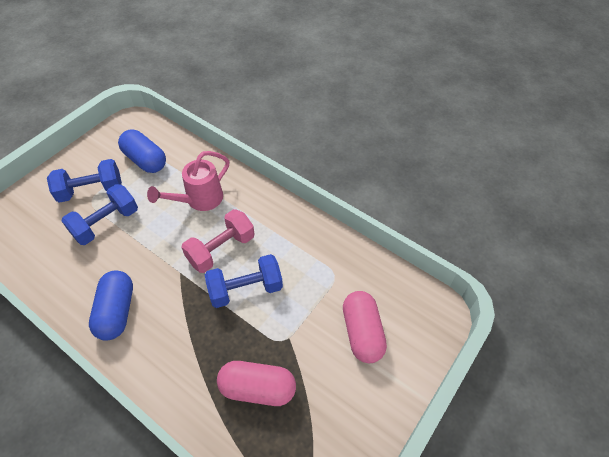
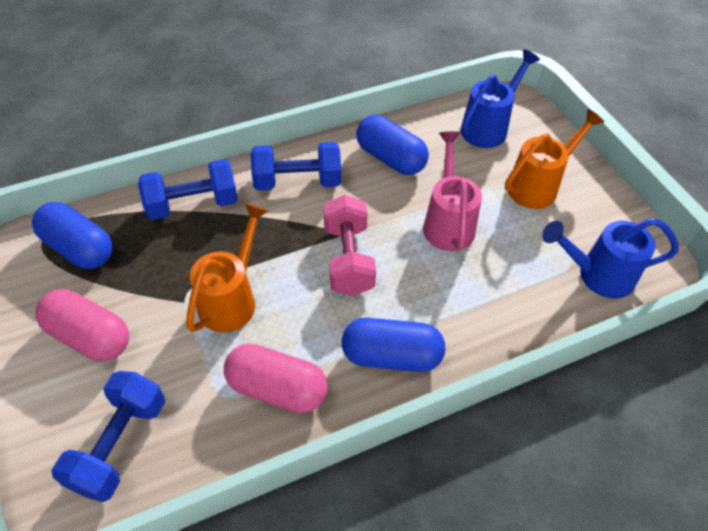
blue capsule: 2 -> 3
blue watering can: 0 -> 2
orange watering can: 0 -> 2

